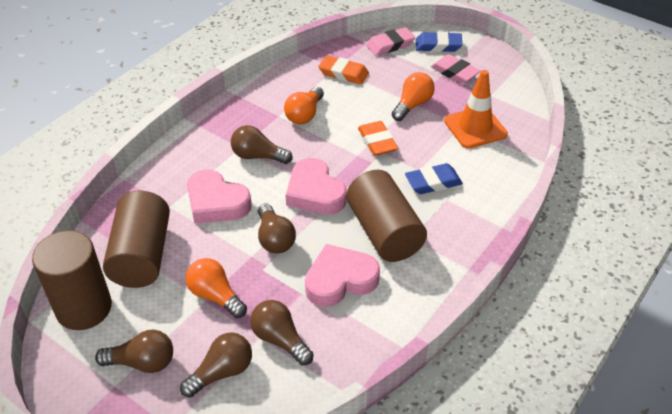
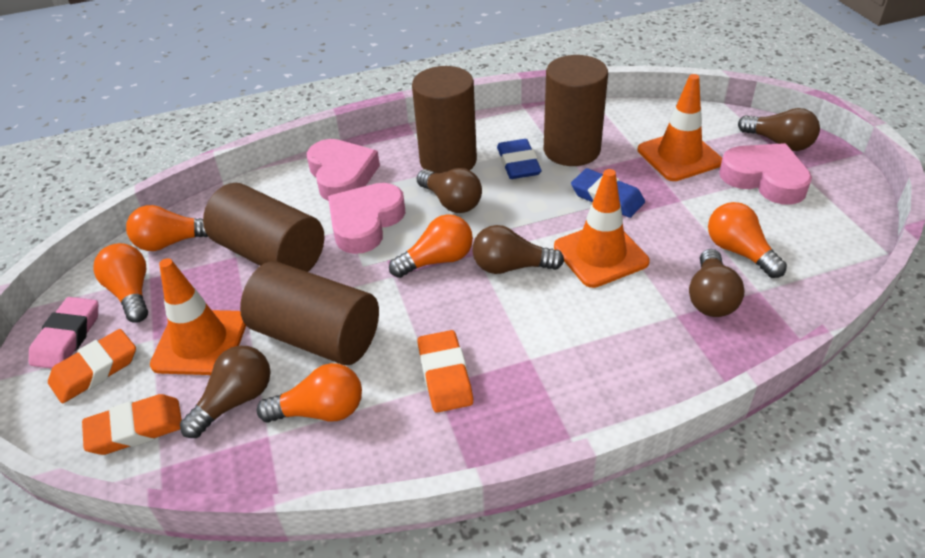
brown cylinder: 3 -> 4
orange eraser: 2 -> 3
orange light bulb: 3 -> 5
orange traffic cone: 1 -> 3
pink eraser: 2 -> 1

